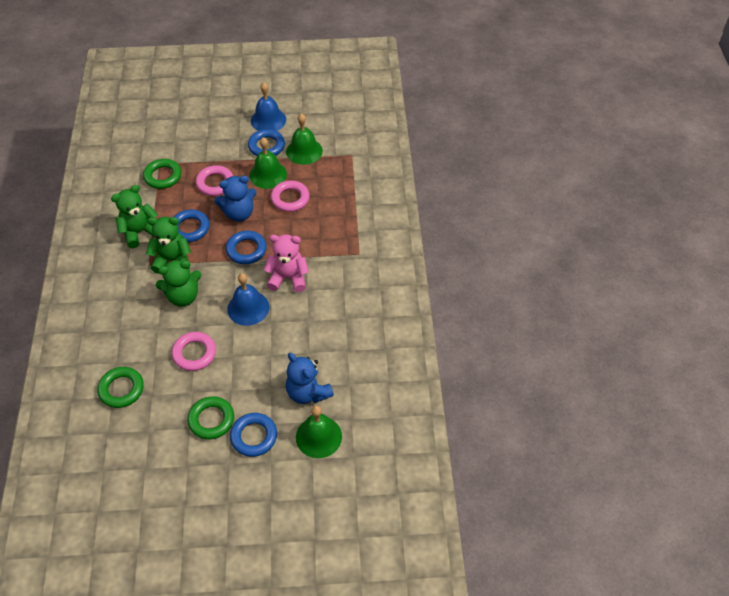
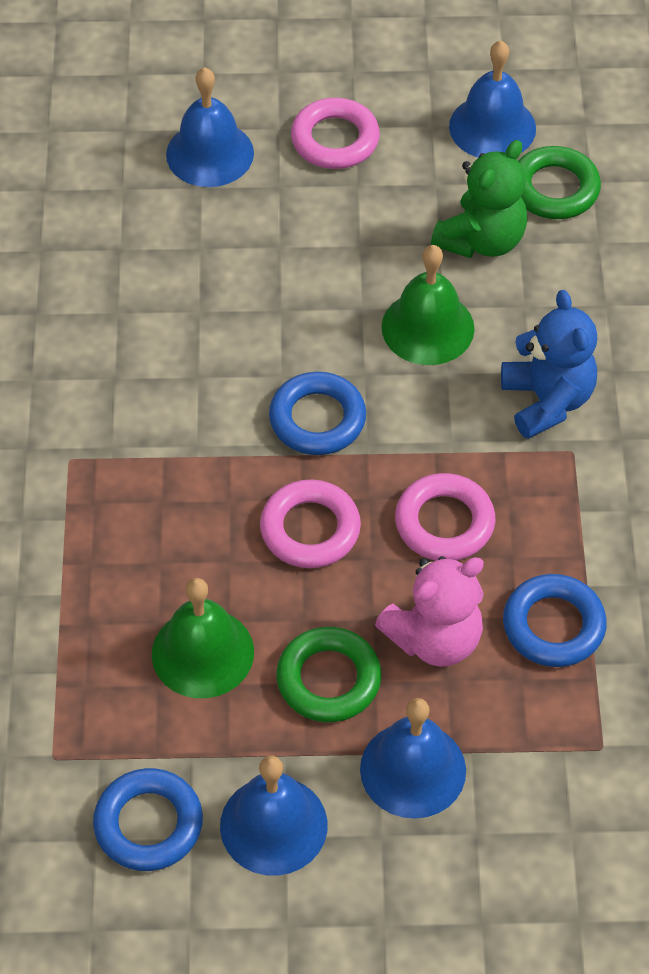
blue bell: 2 -> 4
blue ring: 4 -> 3
blue teddy bear: 2 -> 1
green bell: 3 -> 2
green ring: 3 -> 2
green teddy bear: 3 -> 1

